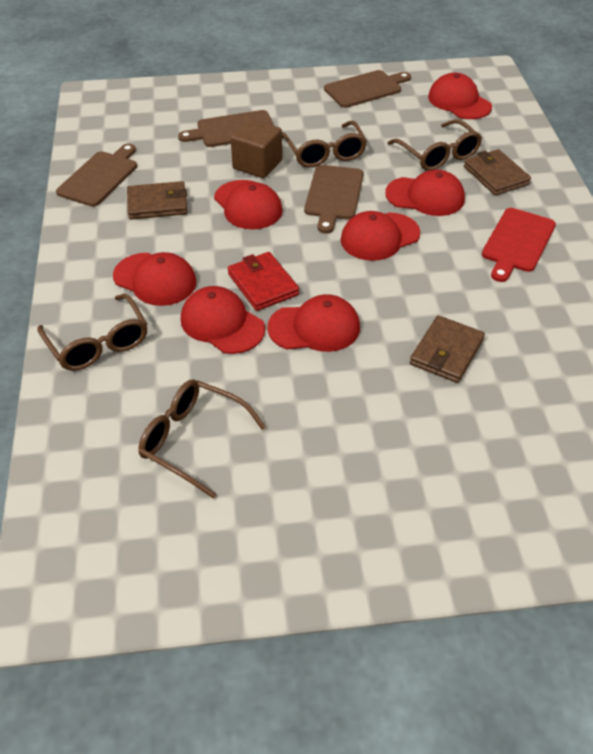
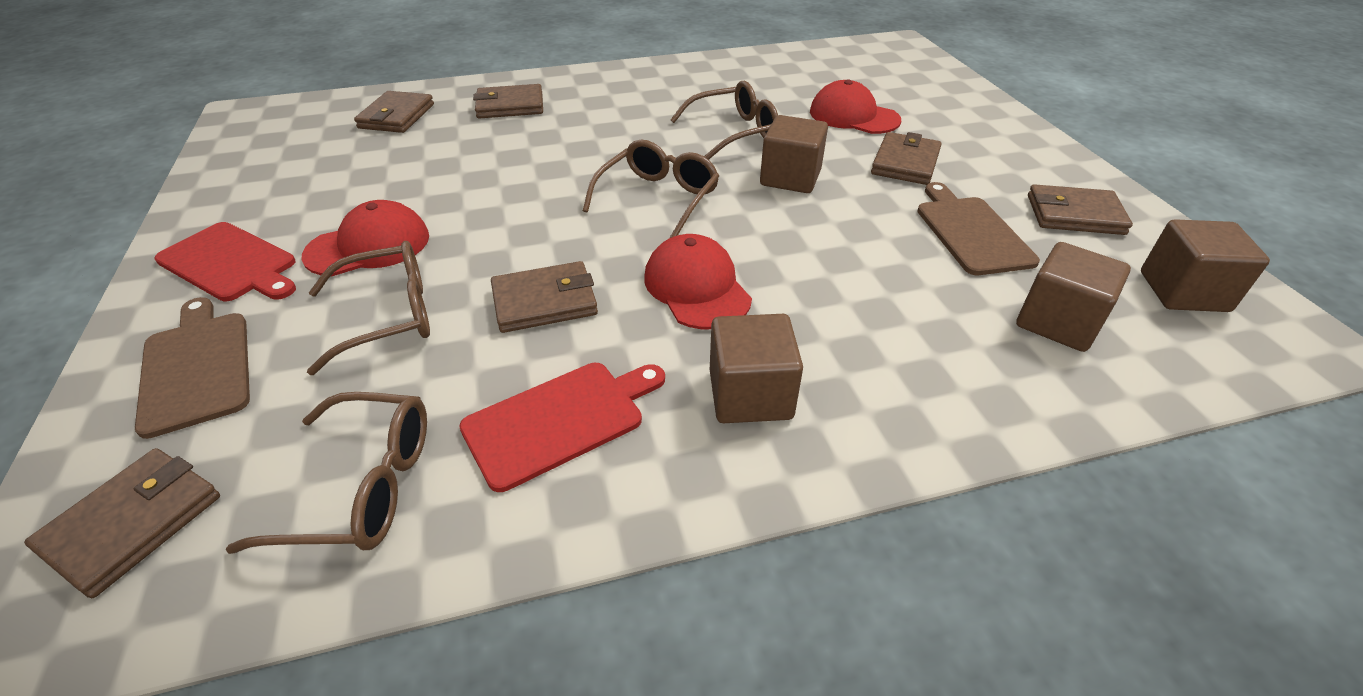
brown cube: 1 -> 4
brown cutting board: 4 -> 2
brown wallet: 3 -> 6
red cap: 7 -> 3
red cutting board: 1 -> 2
red wallet: 1 -> 0

